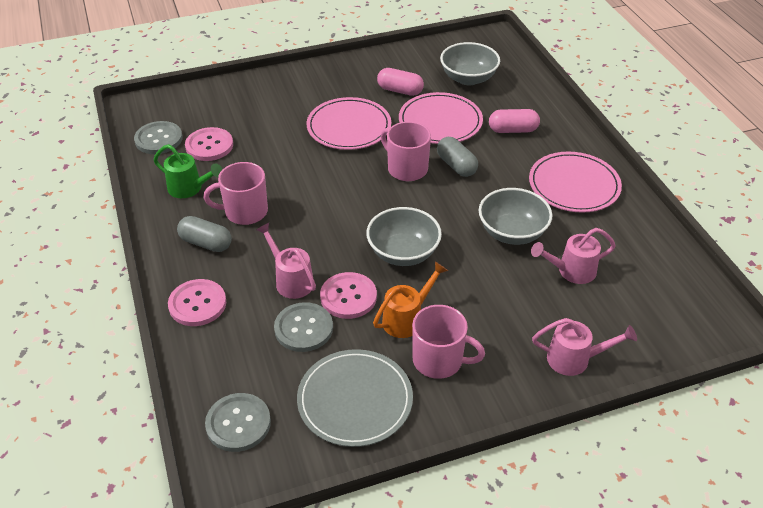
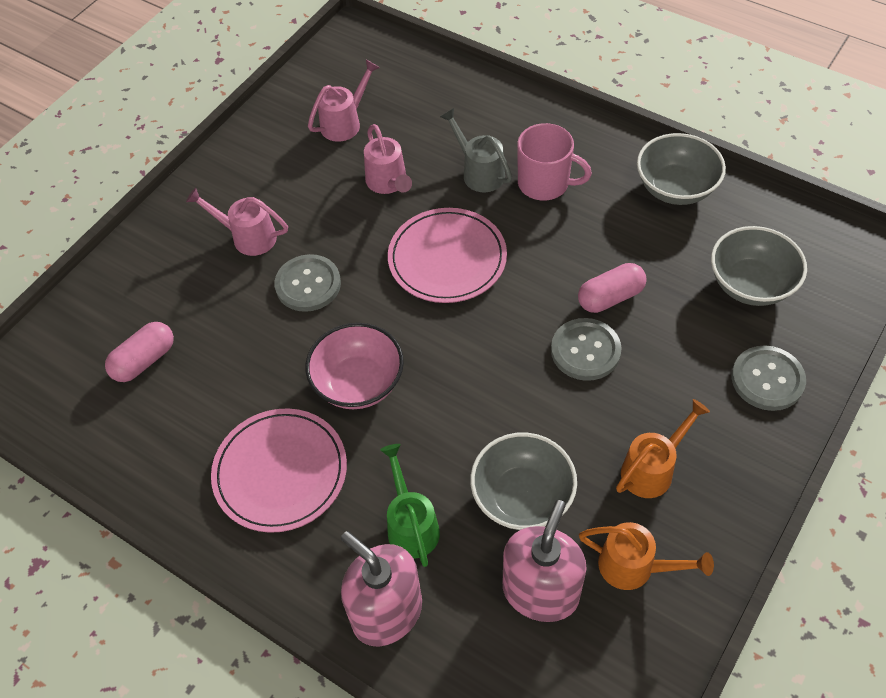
grey capsule: 2 -> 0
grey plate: 1 -> 0
grey watering can: 0 -> 1
orange watering can: 1 -> 2
pink bowl: 0 -> 1
pink button: 3 -> 0
pink mug: 3 -> 1
pink plate: 3 -> 2
pink soap dispenser: 0 -> 2

